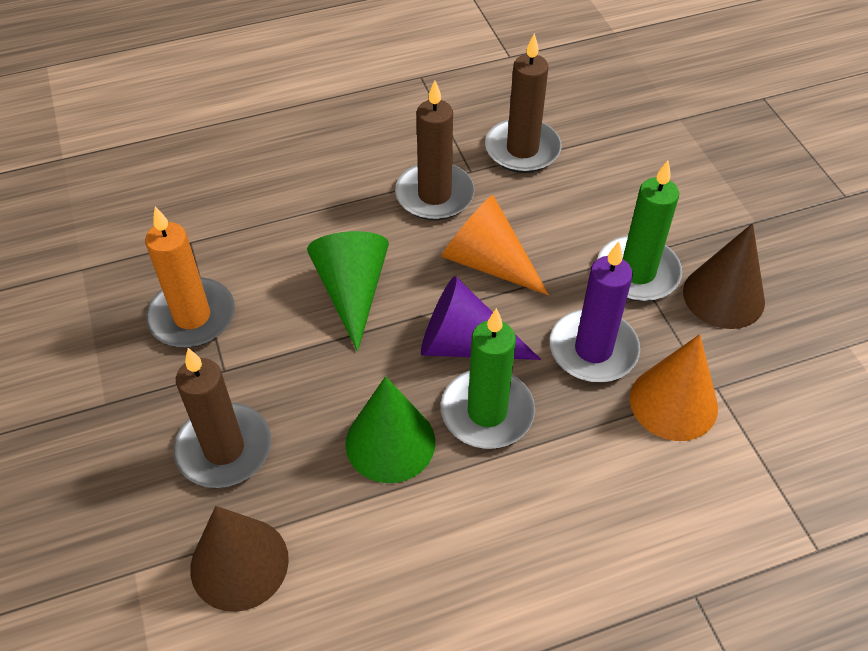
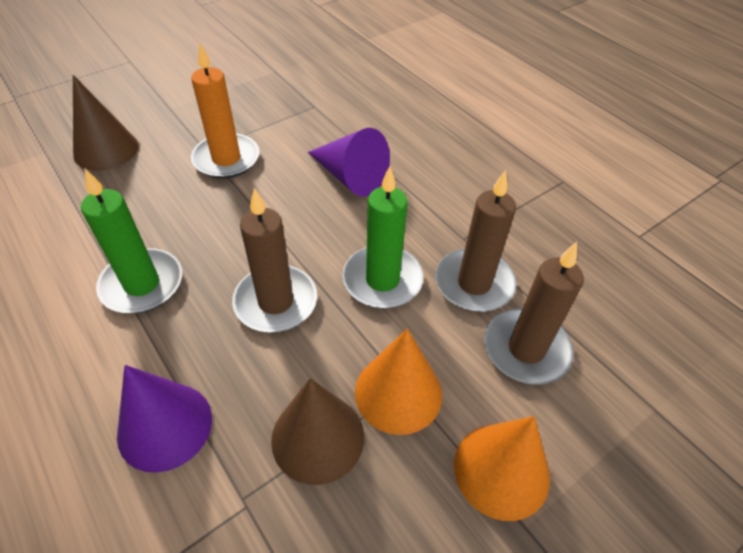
green cone: 2 -> 0
purple candle: 1 -> 0
purple cone: 1 -> 2

